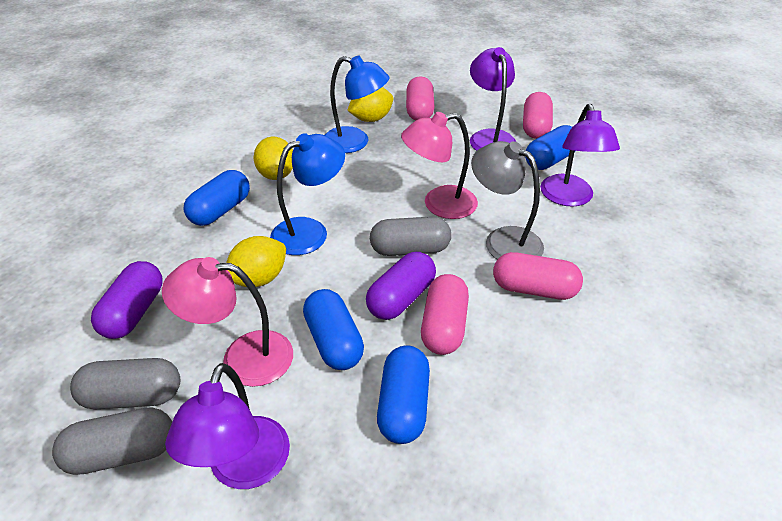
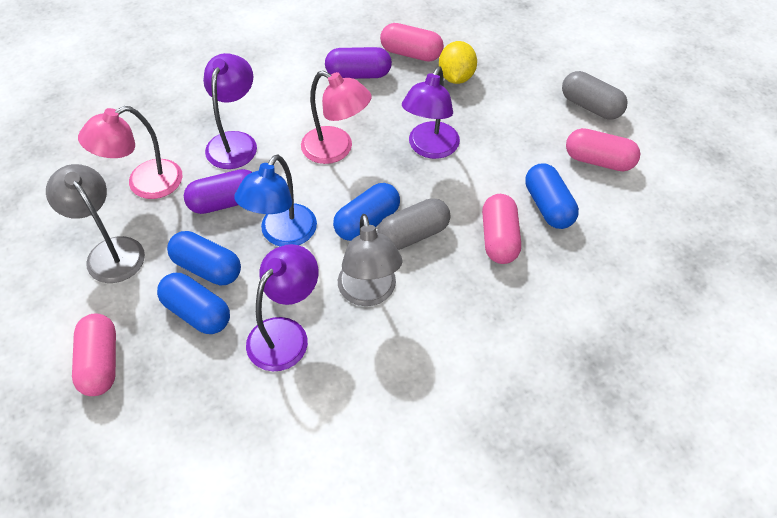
blue lamp: 2 -> 1
grey capsule: 3 -> 2
grey lamp: 1 -> 2
yellow lemon: 3 -> 1

